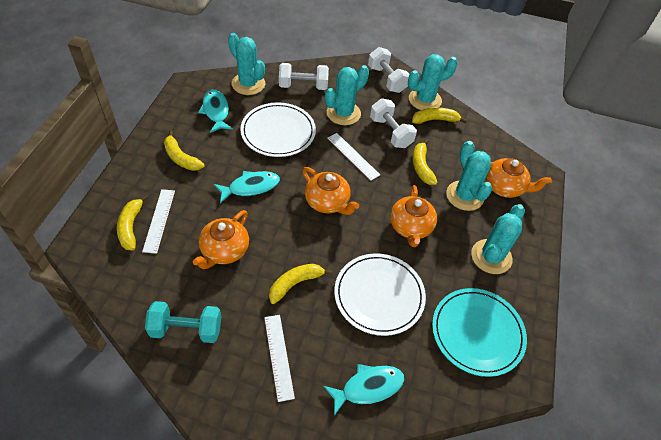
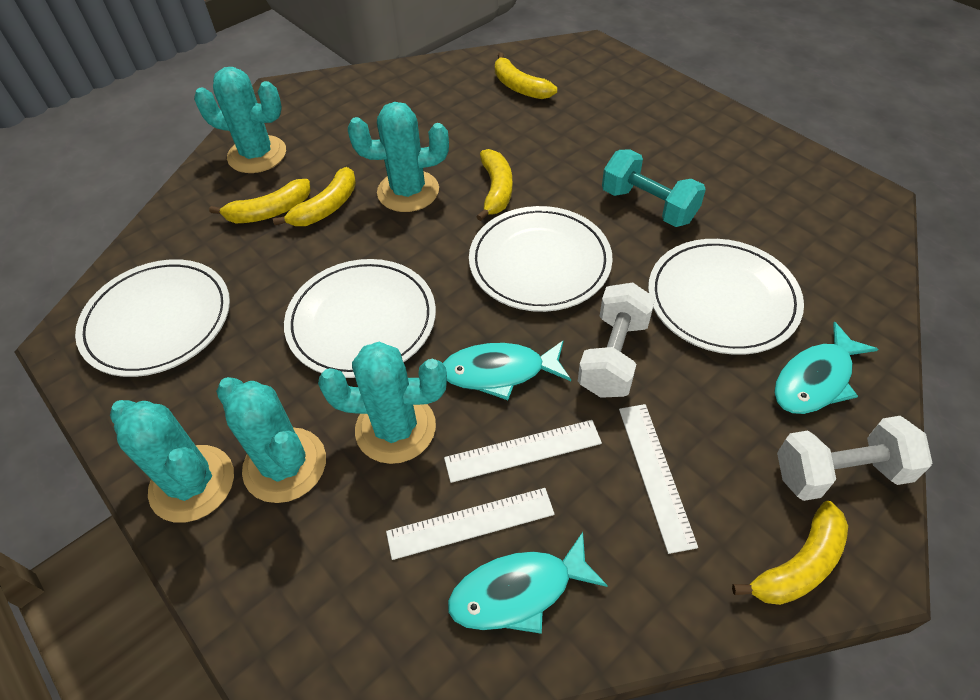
orange teapot: 4 -> 0
turquoise plate: 1 -> 0
white dumbbell: 3 -> 2
white plate: 2 -> 4

